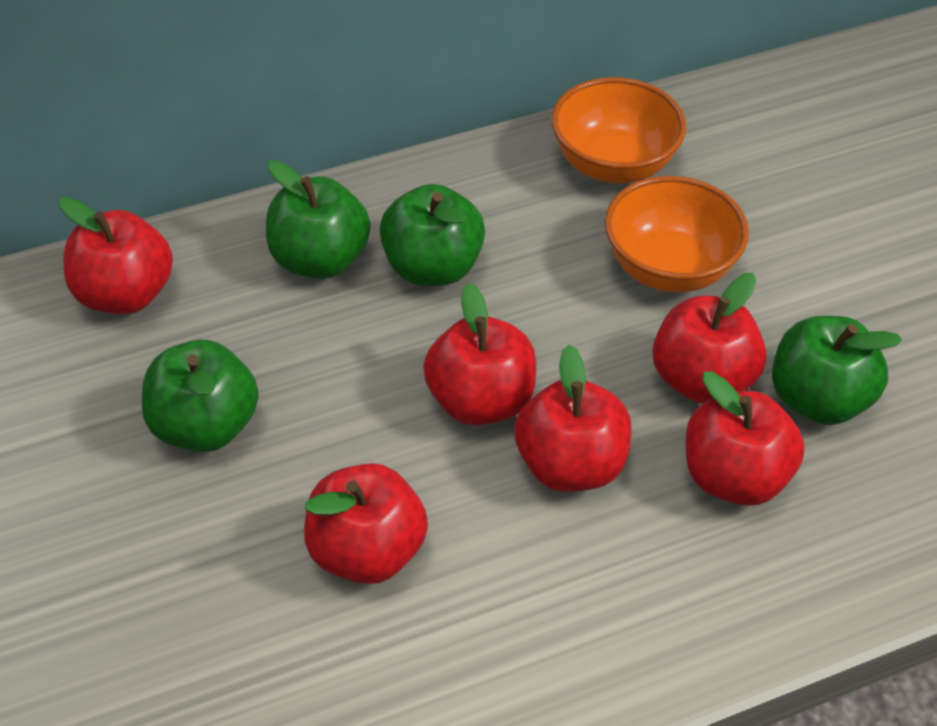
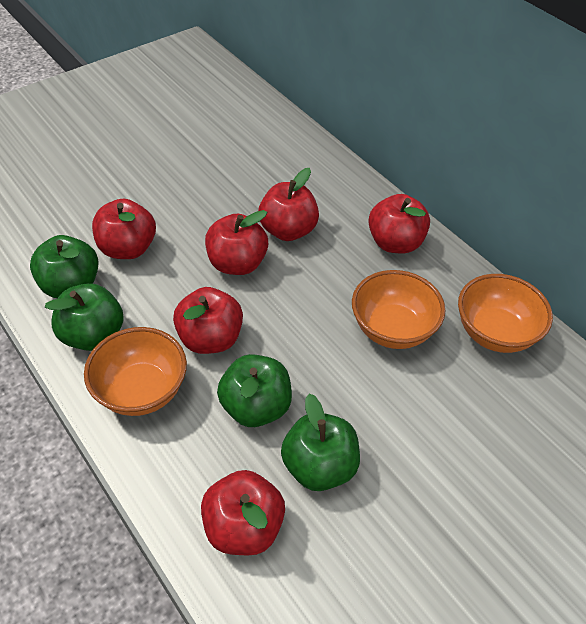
orange bowl: 2 -> 3

